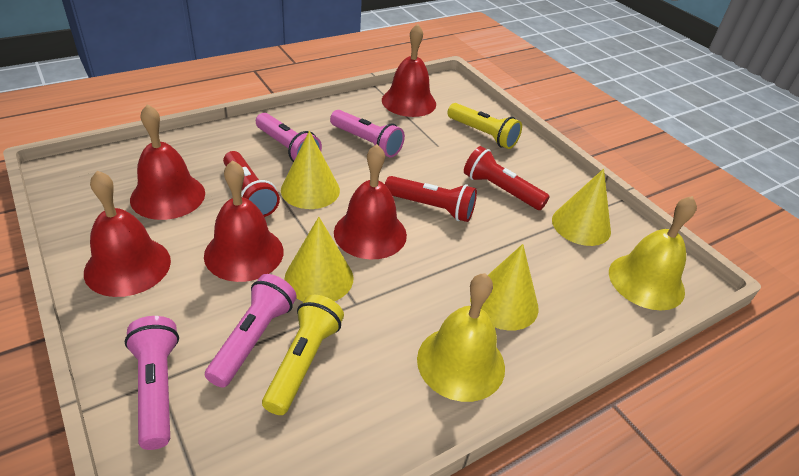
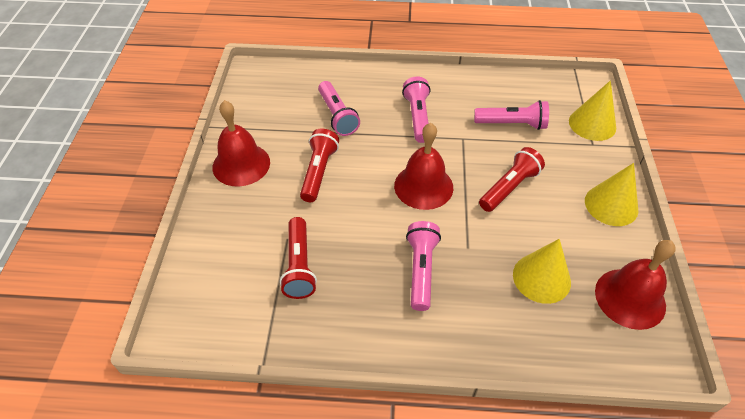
red bell: 5 -> 3
yellow bell: 2 -> 0
yellow cone: 4 -> 3
yellow flashlight: 2 -> 0

